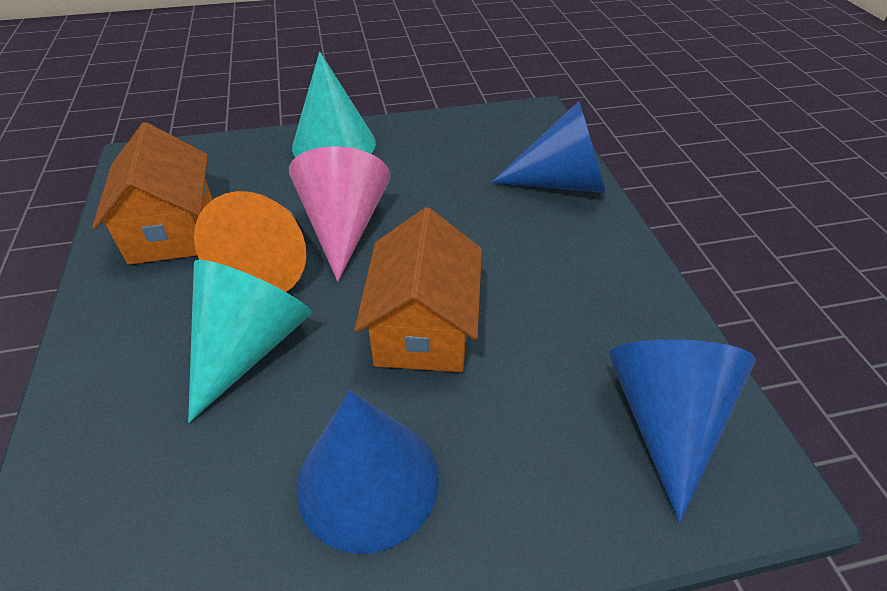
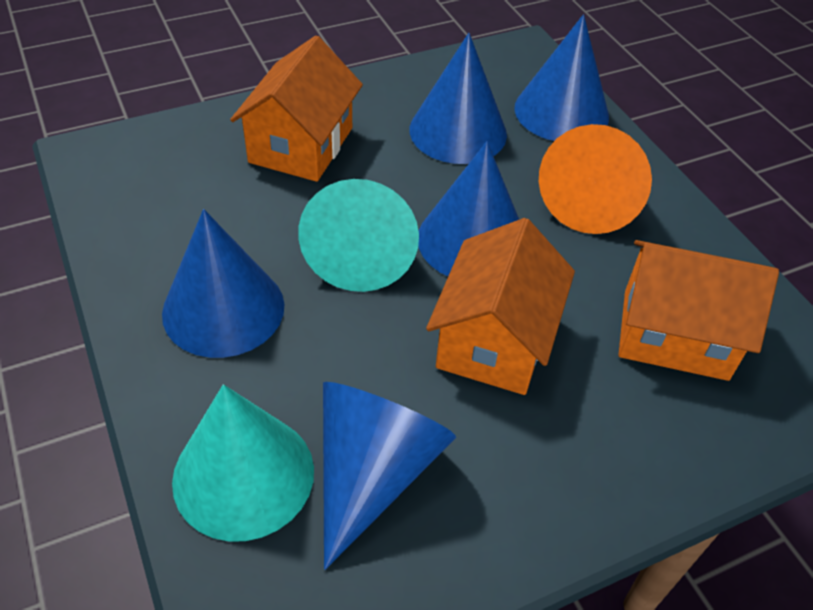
blue cone: 3 -> 5
orange house: 2 -> 3
pink cone: 1 -> 0

